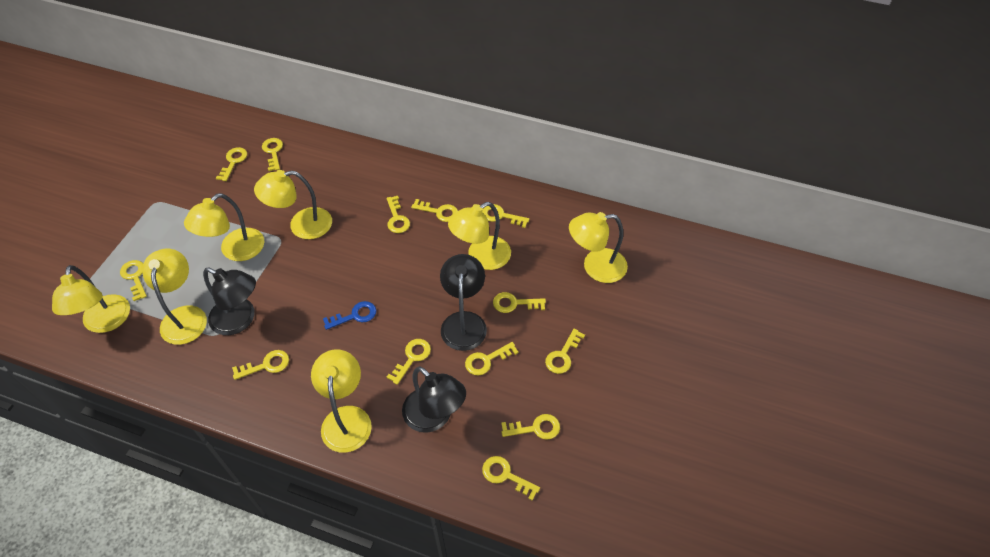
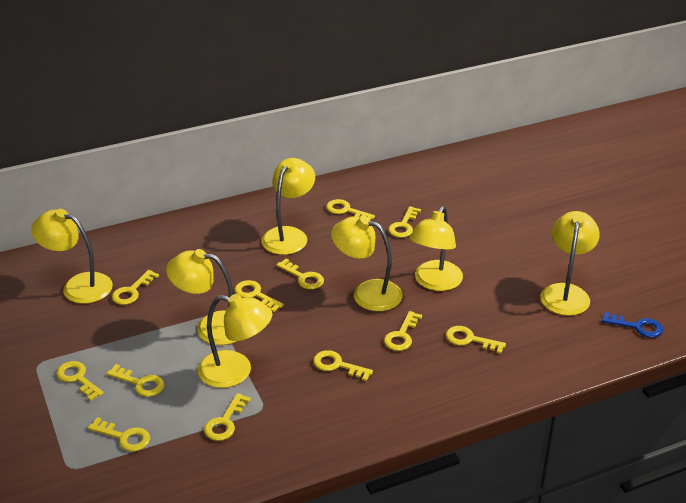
black lamp: 3 -> 0
yellow key: 13 -> 12

